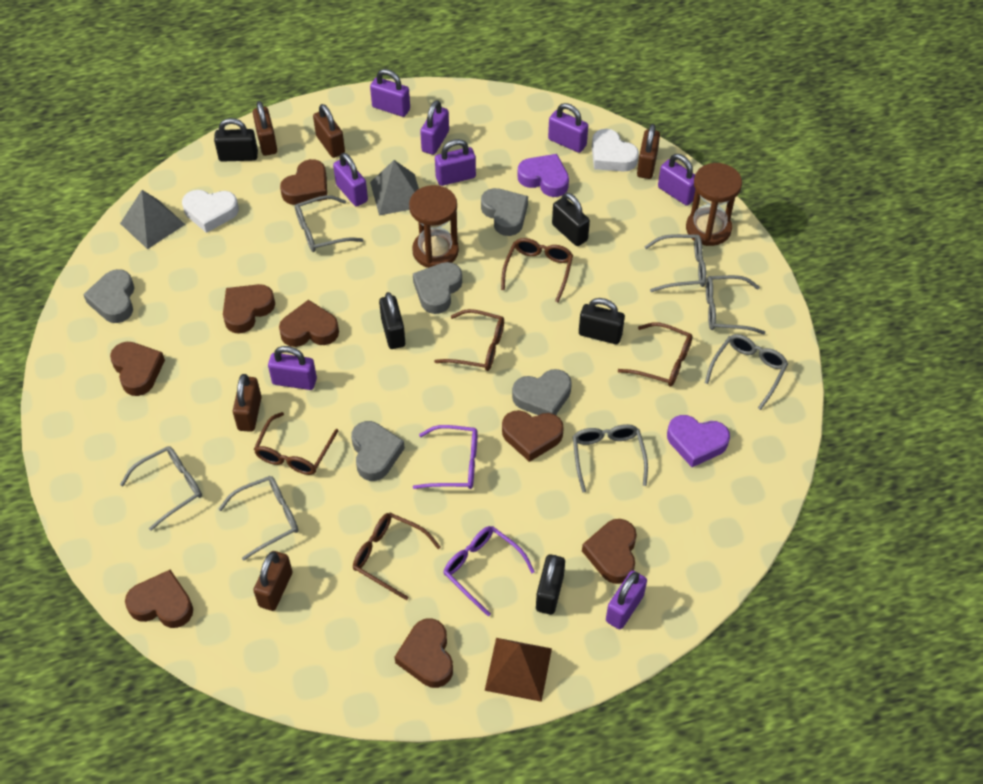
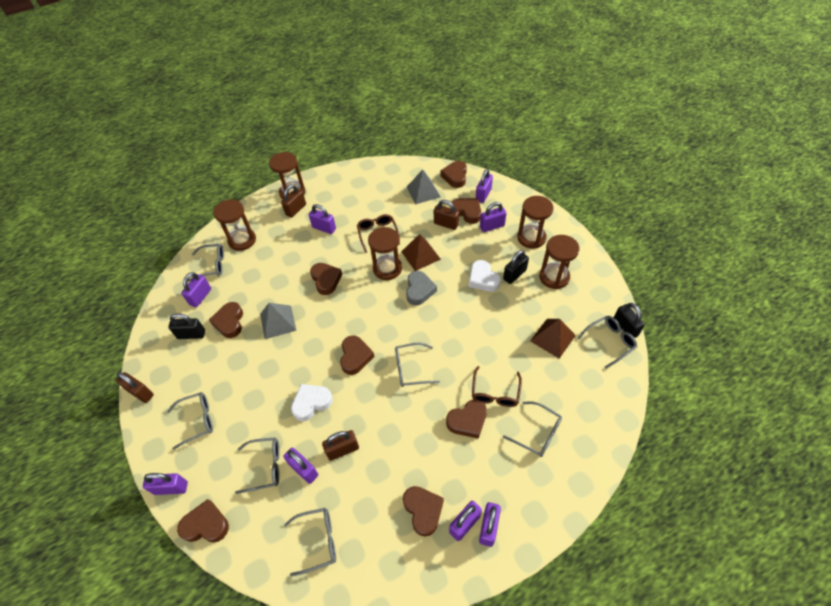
black padlock: 5 -> 3
brown glasses: 5 -> 2
brown hourglass: 2 -> 5
brown padlock: 5 -> 4
brown pyramid: 1 -> 2
grey heart: 5 -> 1
purple glasses: 2 -> 0
purple heart: 2 -> 0

